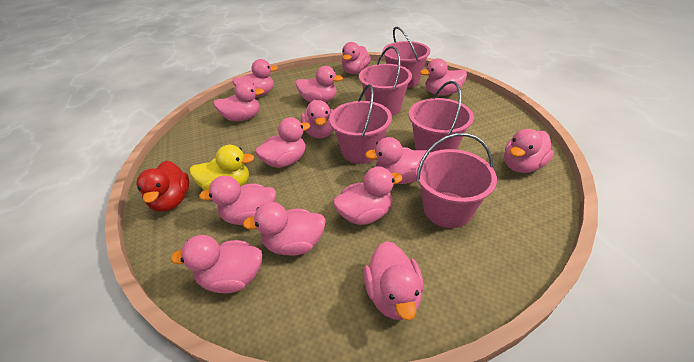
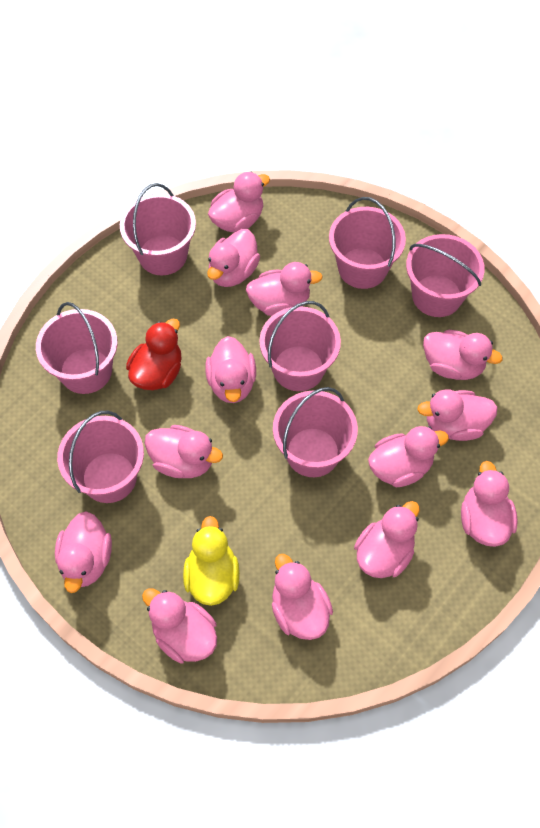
pink bucket: 5 -> 7
pink duck: 14 -> 13

